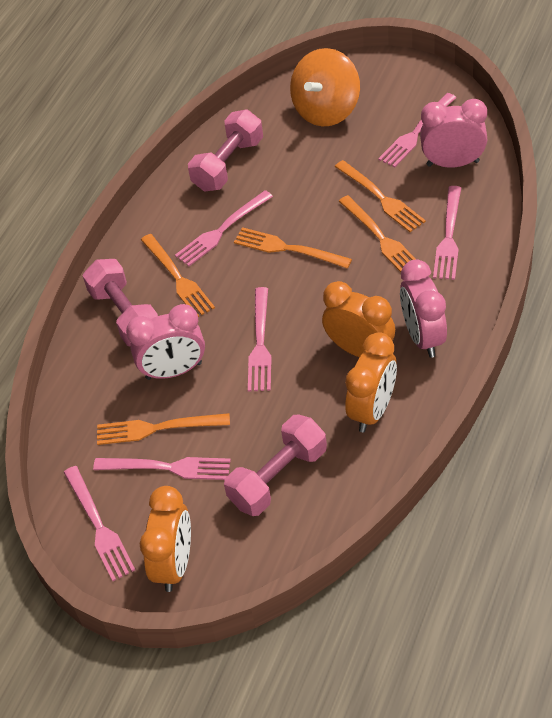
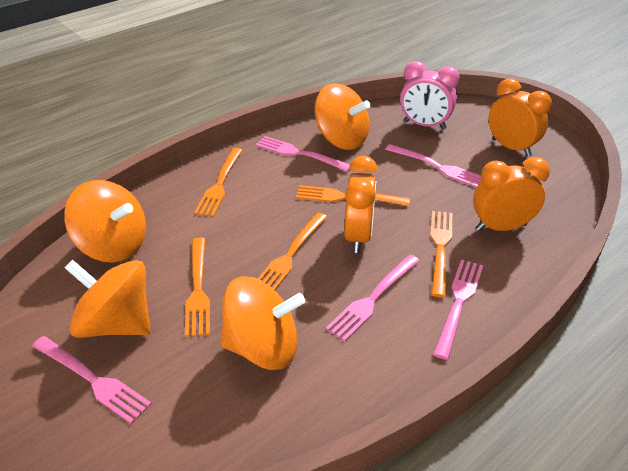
orange spinning top: 1 -> 4
pink clock: 3 -> 1
pink dumbbell: 3 -> 0
pink fork: 6 -> 5

